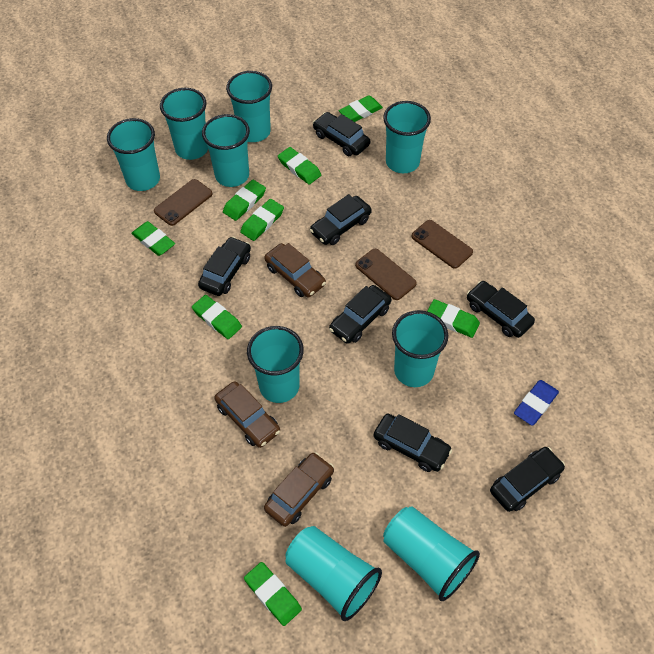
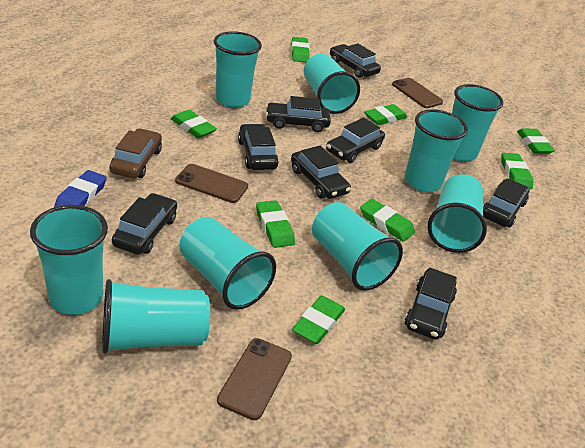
black car: 7 -> 8
brown car: 3 -> 1

